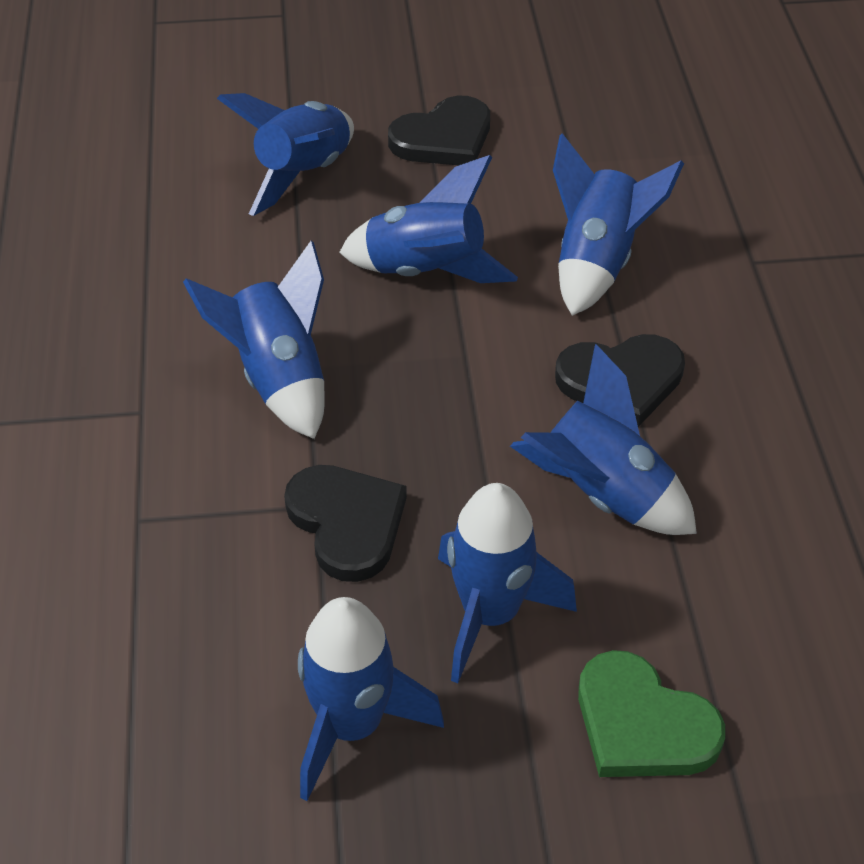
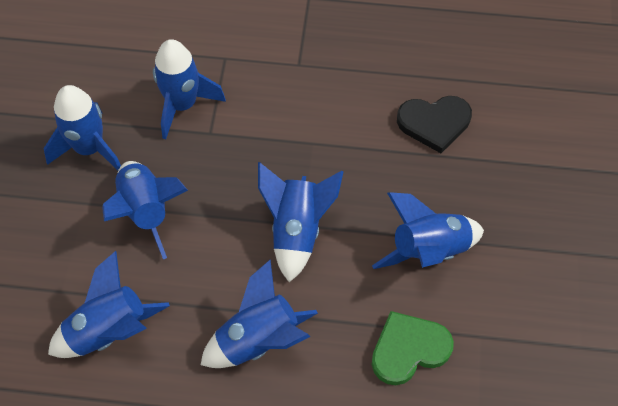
black heart: 3 -> 1

